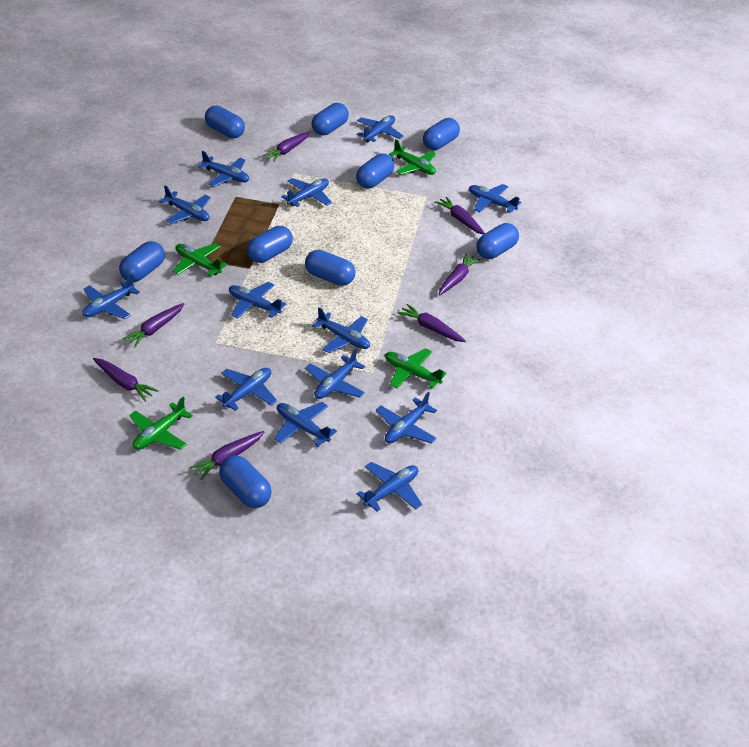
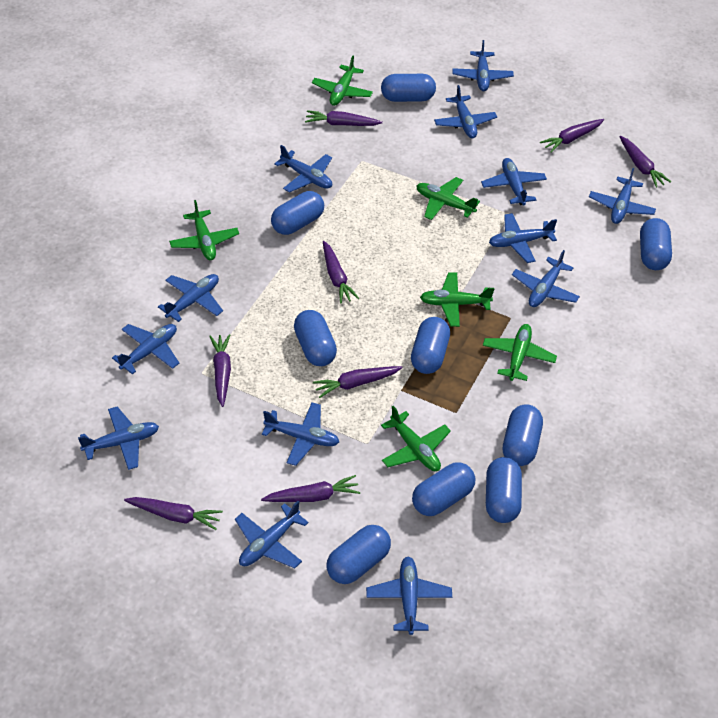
green plane: 4 -> 6
purple carrot: 7 -> 8

